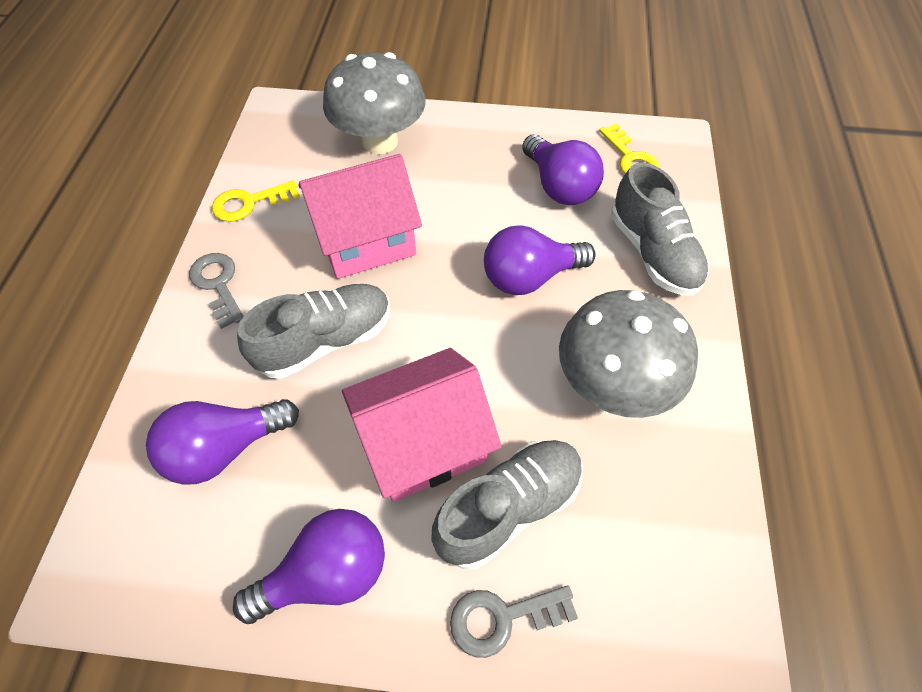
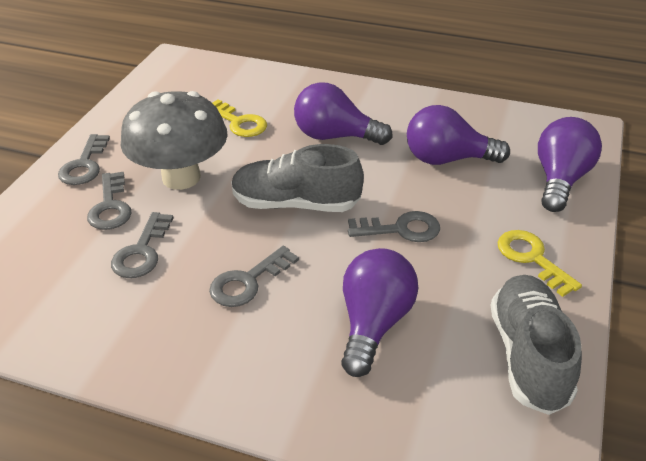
grey key: 2 -> 5
grey mushroom: 2 -> 1
grey shoe: 3 -> 2
pink house: 2 -> 0

